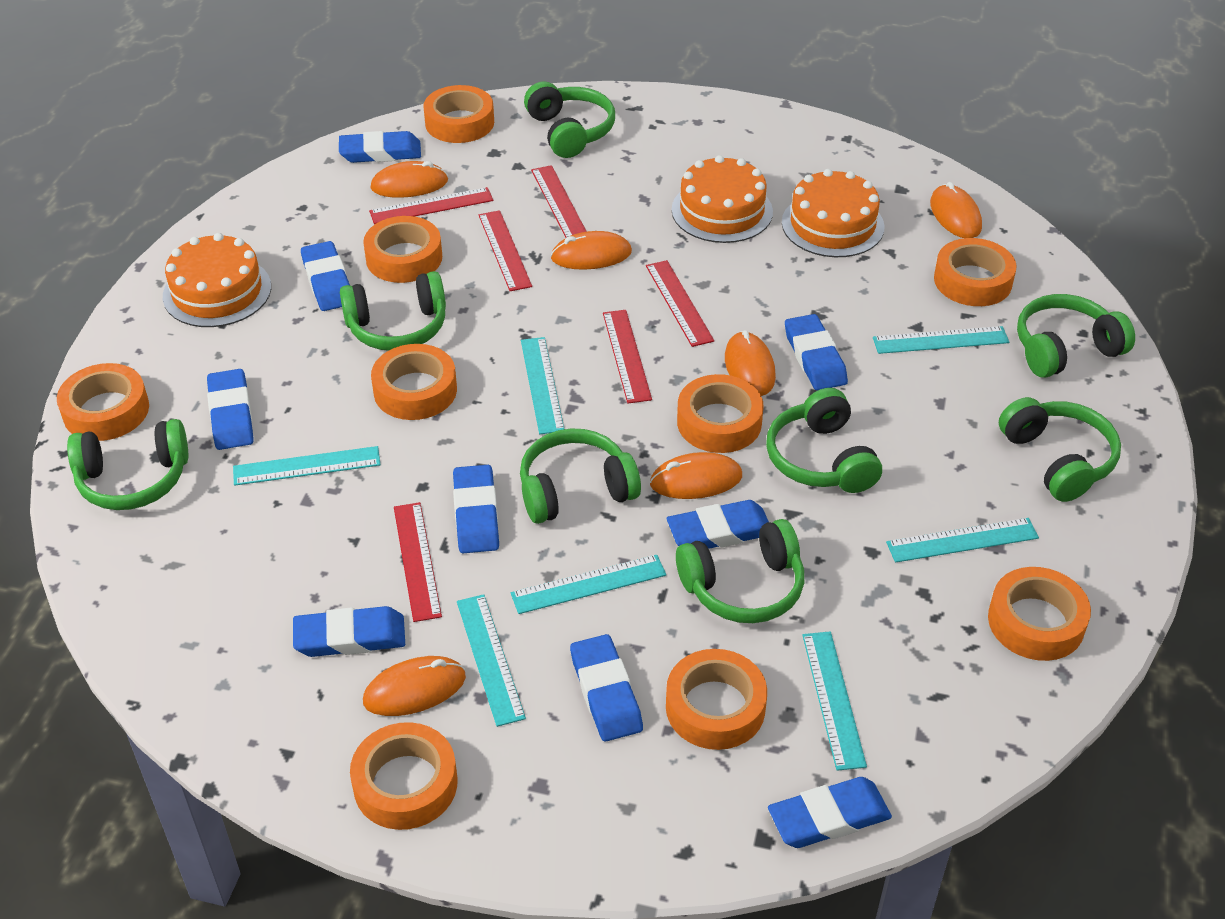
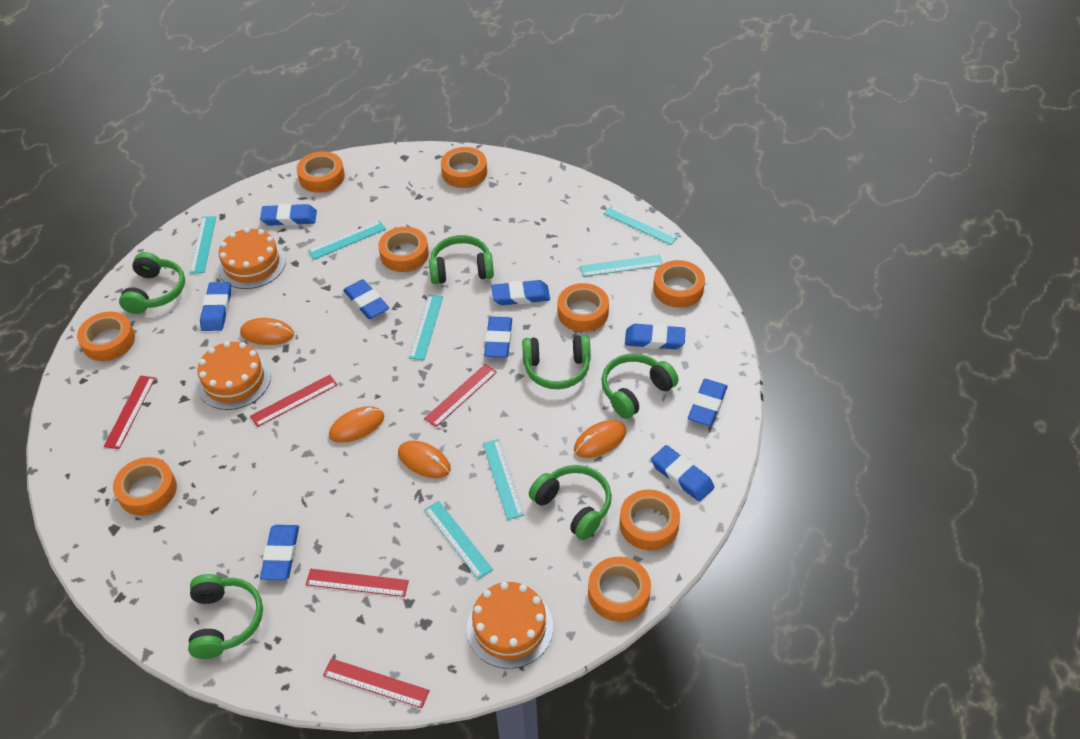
green headphones: 8 -> 6
orange mouse: 6 -> 4
red ruler: 6 -> 5

